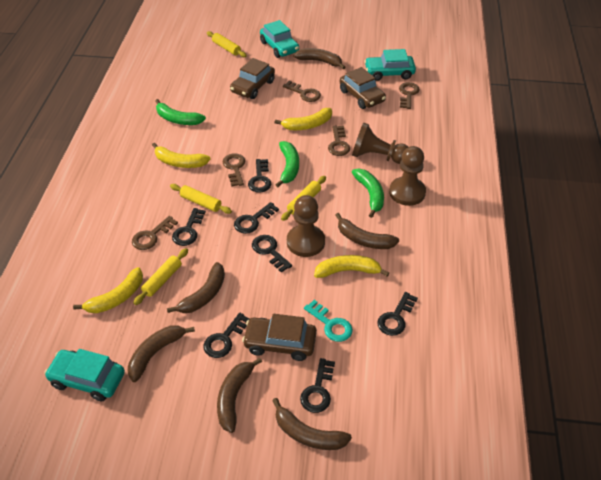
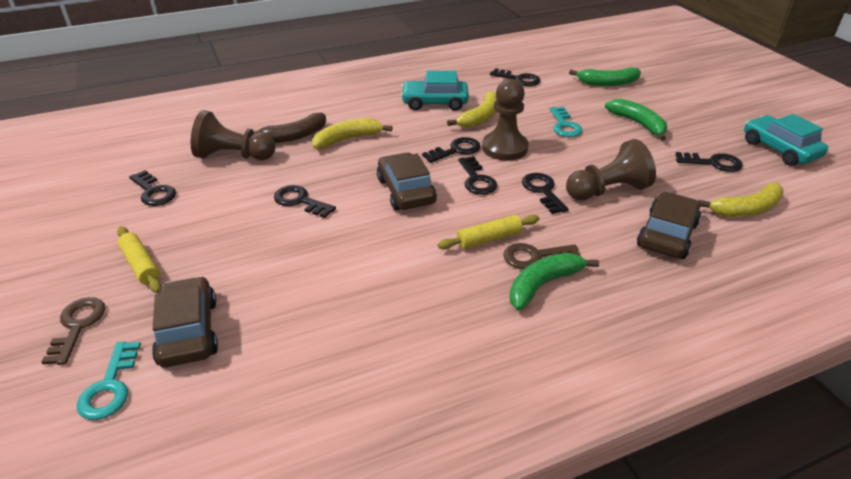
brown banana: 6 -> 1
brown key: 5 -> 2
turquoise car: 3 -> 2
turquoise key: 1 -> 2
yellow banana: 4 -> 3
yellow rolling pin: 4 -> 2

